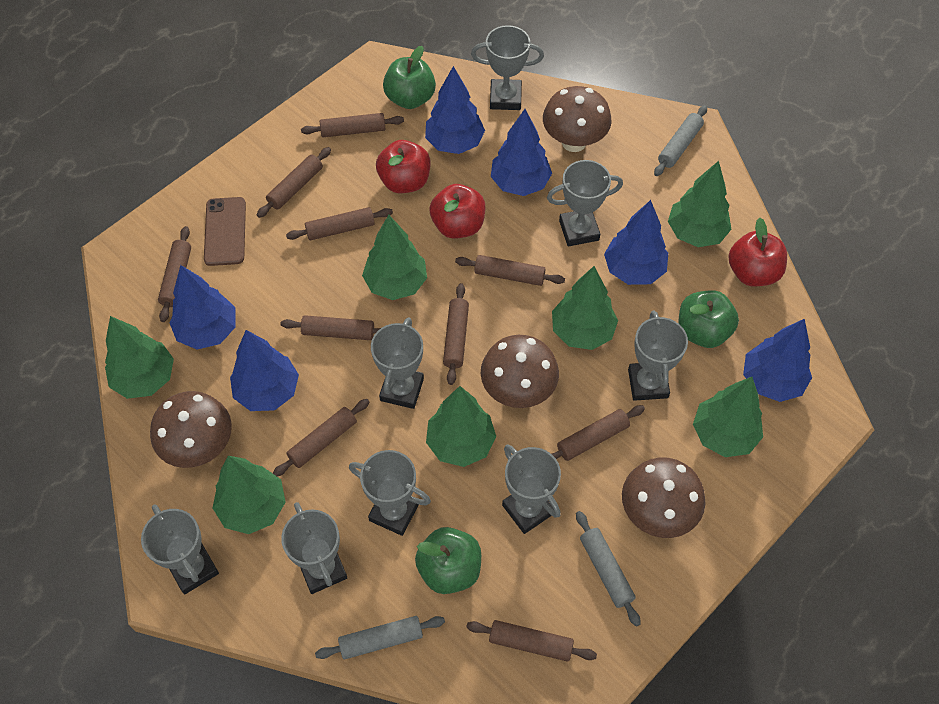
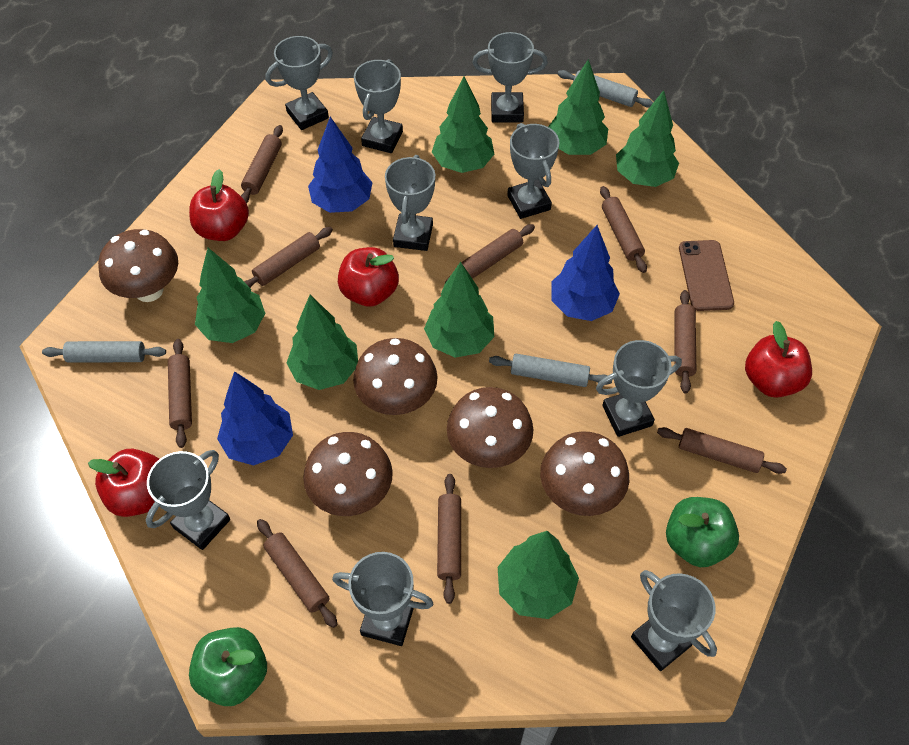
blue tree: 6 -> 3
brown mushroom: 4 -> 5
brown rolling pin: 10 -> 9
green apple: 3 -> 2
grey trophy: 8 -> 9
red apple: 3 -> 4

